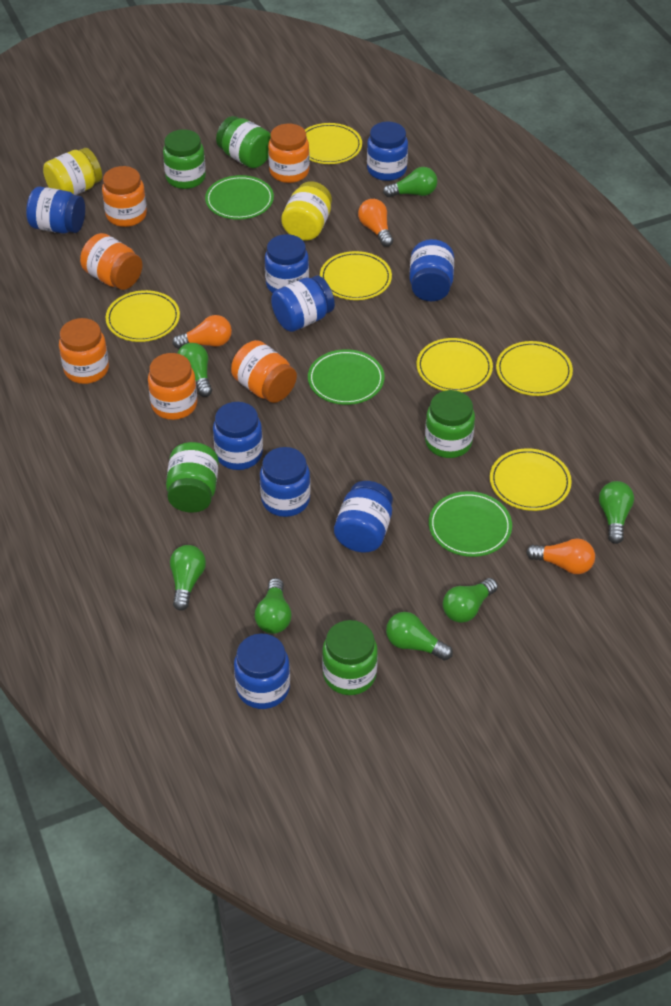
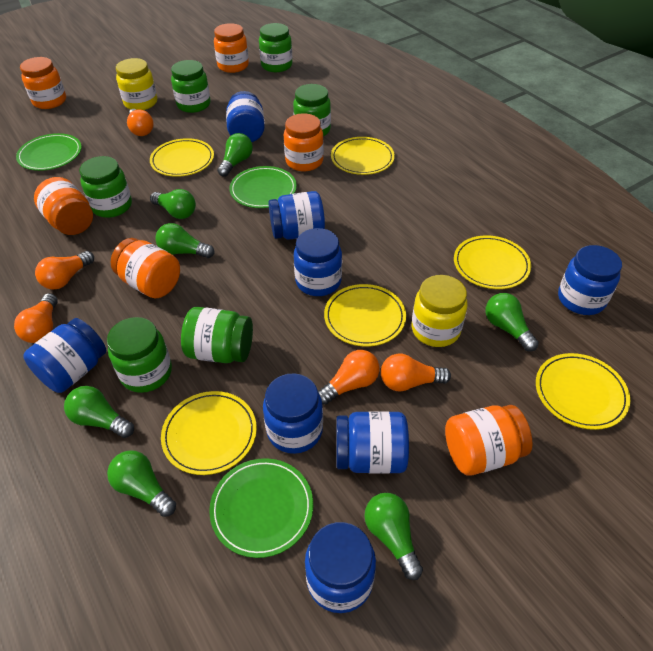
blue jar: 9 -> 8
green jar: 5 -> 6
orange light bulb: 3 -> 5

